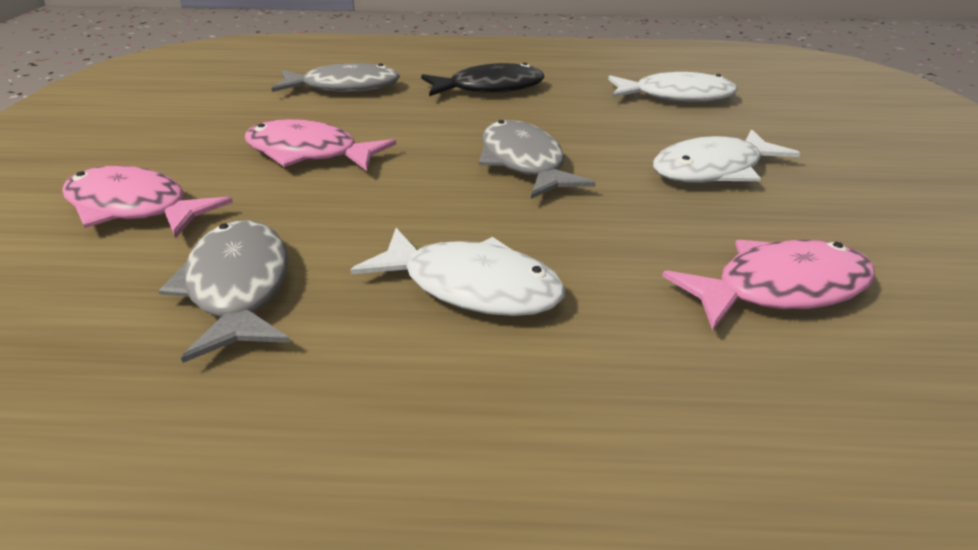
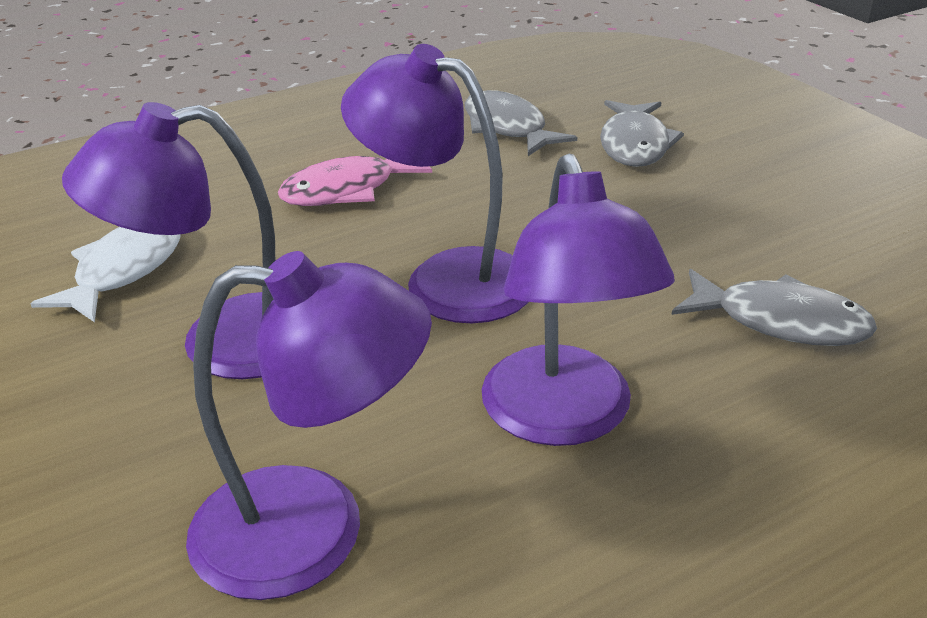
black fish: 1 -> 0
pink fish: 3 -> 1
purple lamp: 0 -> 4
white fish: 3 -> 1

